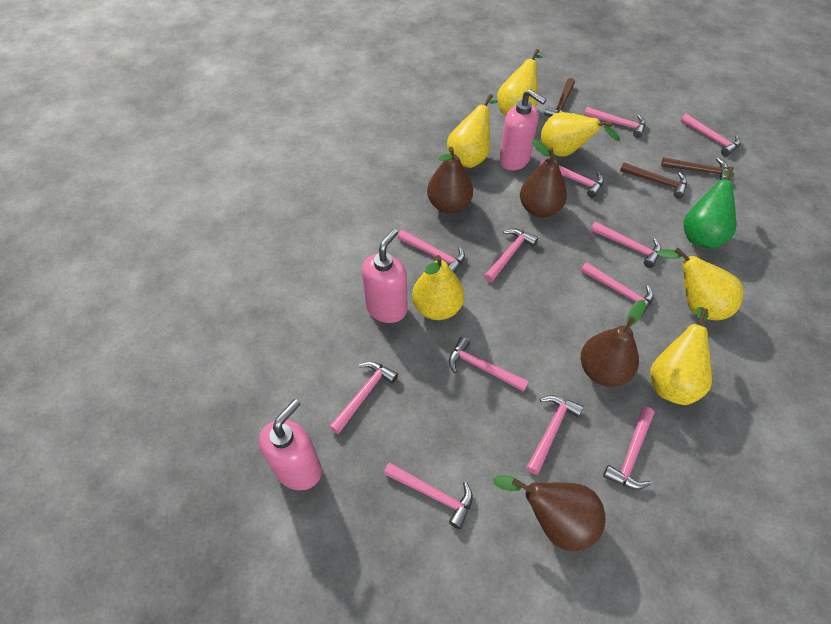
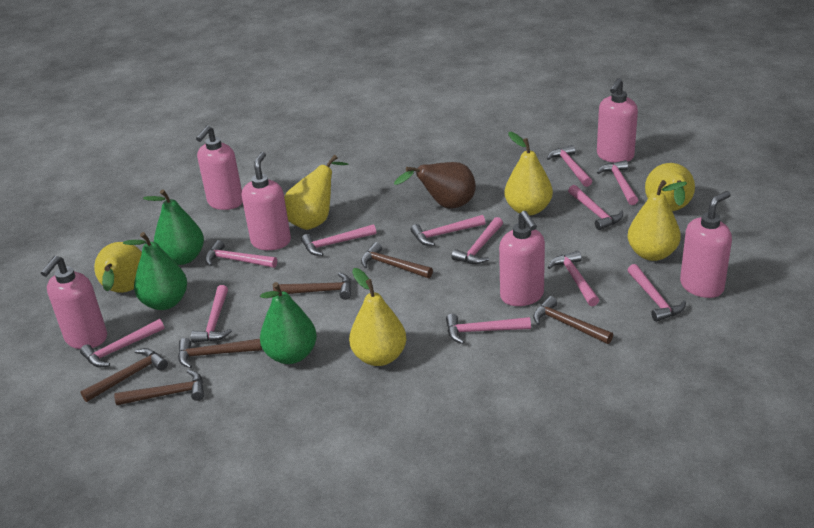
brown hammer: 3 -> 6
brown pear: 4 -> 1
green pear: 1 -> 3
pink soap dispenser: 3 -> 6

